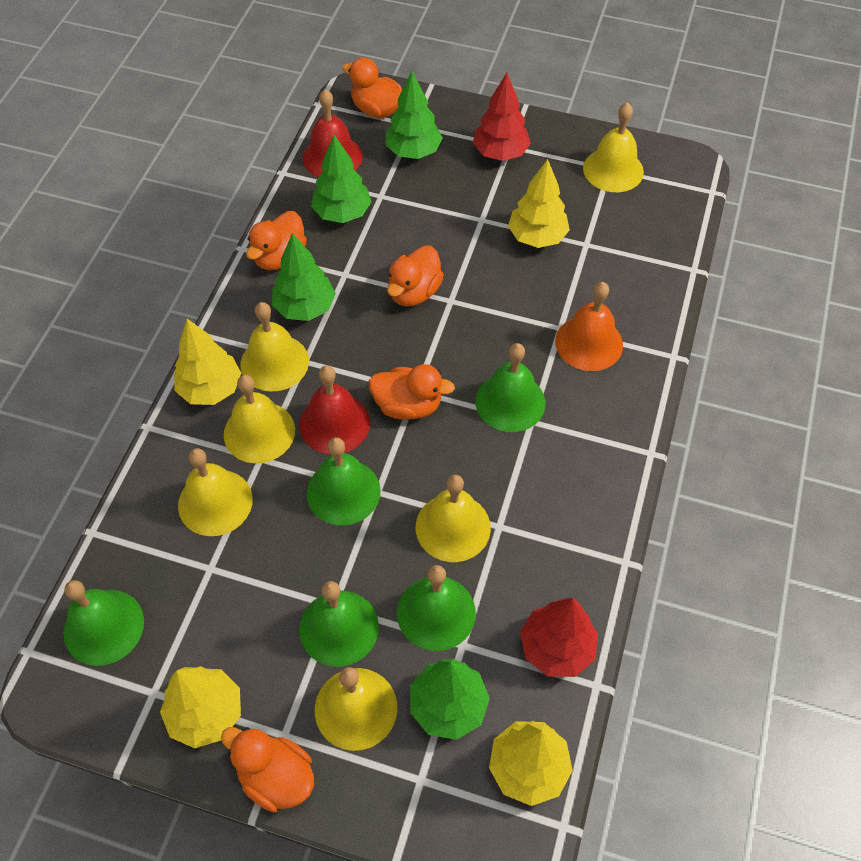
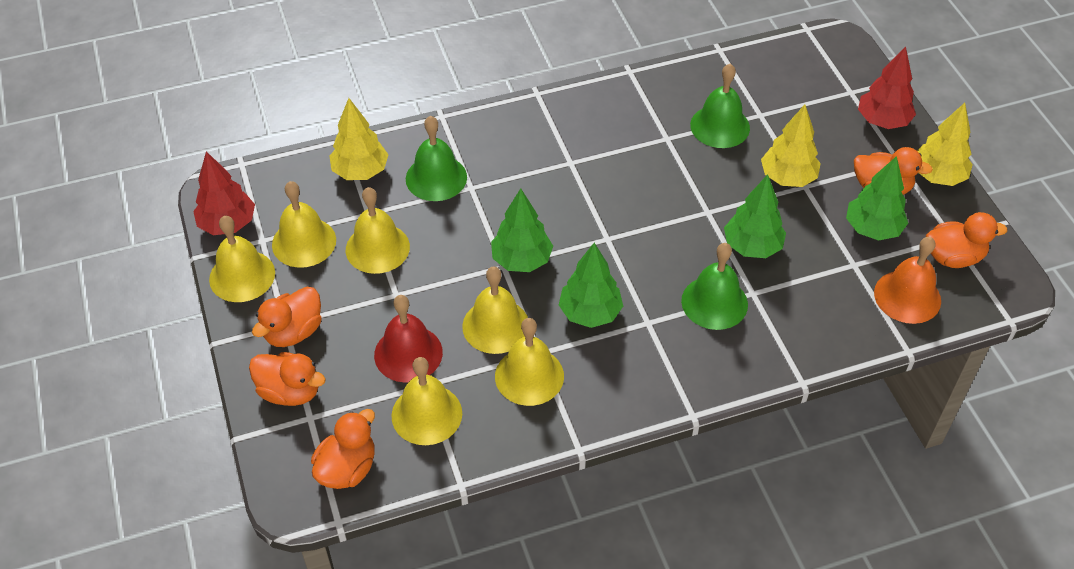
green bell: 5 -> 3
red bell: 2 -> 1
yellow tree: 4 -> 3

